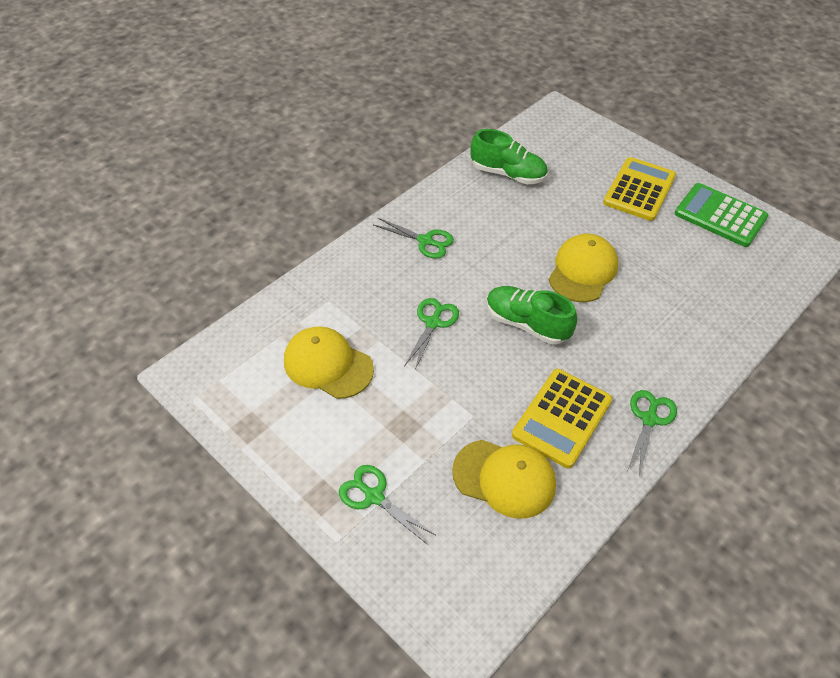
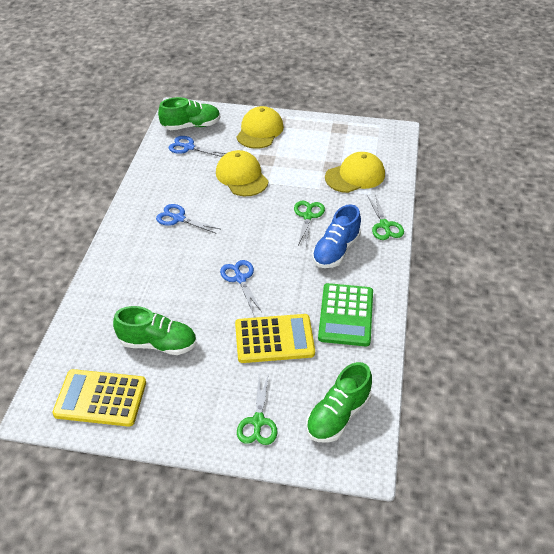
blue scissors: 0 -> 3
blue shoe: 0 -> 1
green scissors: 4 -> 3
green shoe: 2 -> 3

